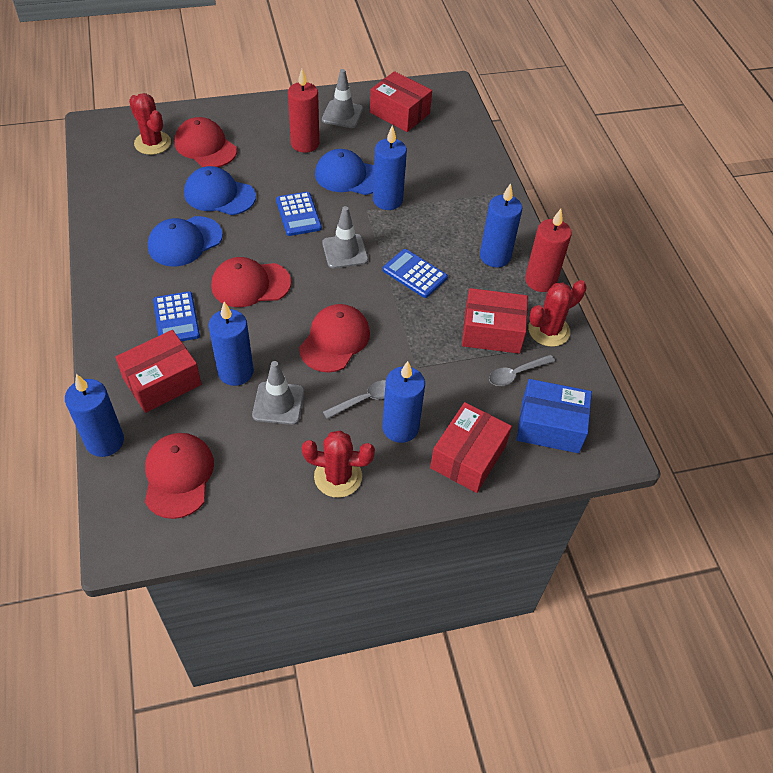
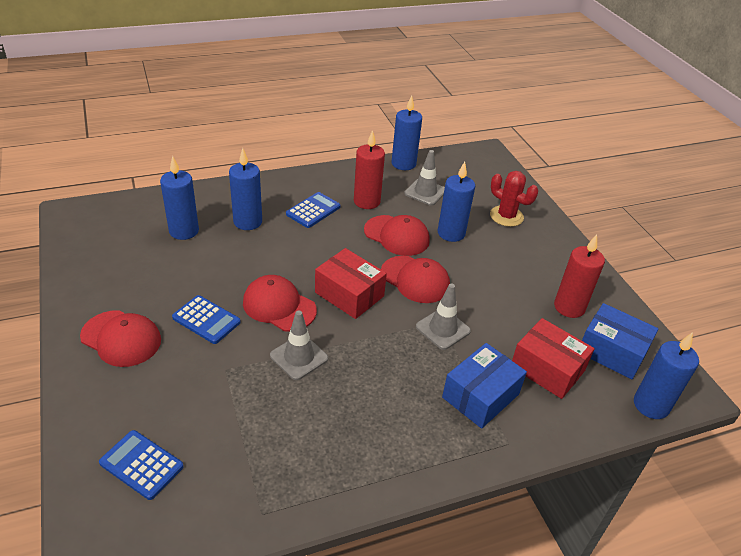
blue box: 1 -> 2
blue cap: 3 -> 0
grey spoon: 2 -> 0
red box: 4 -> 2
red cactus: 3 -> 1

